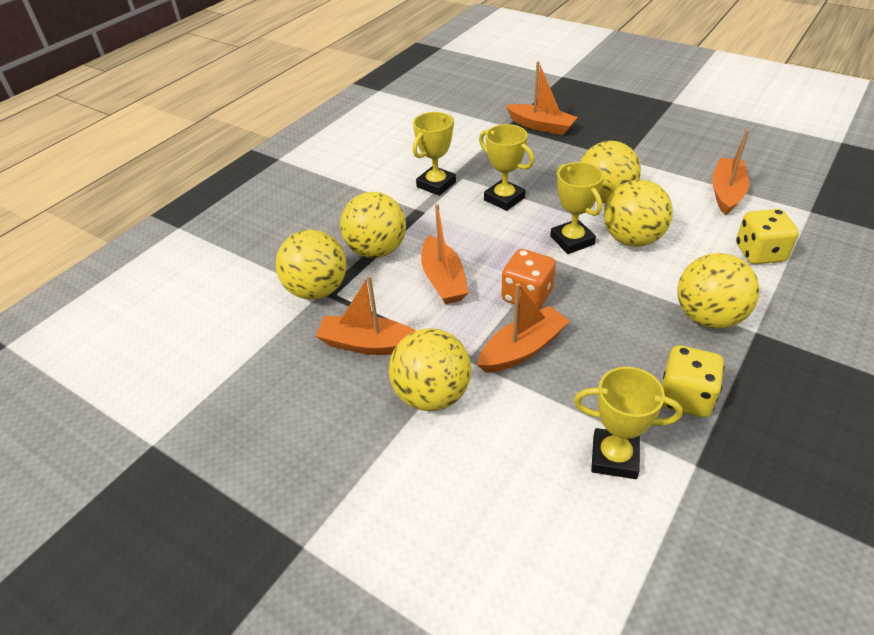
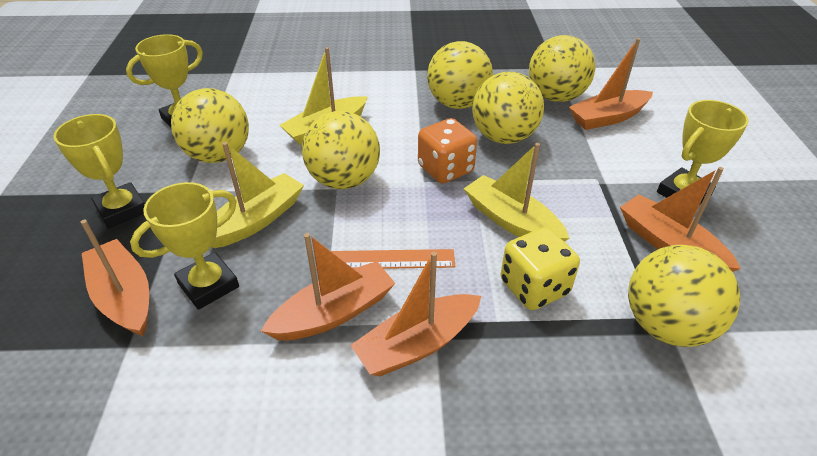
orange ruler: 0 -> 1
yellow boat: 0 -> 3
yellow dice: 2 -> 1

